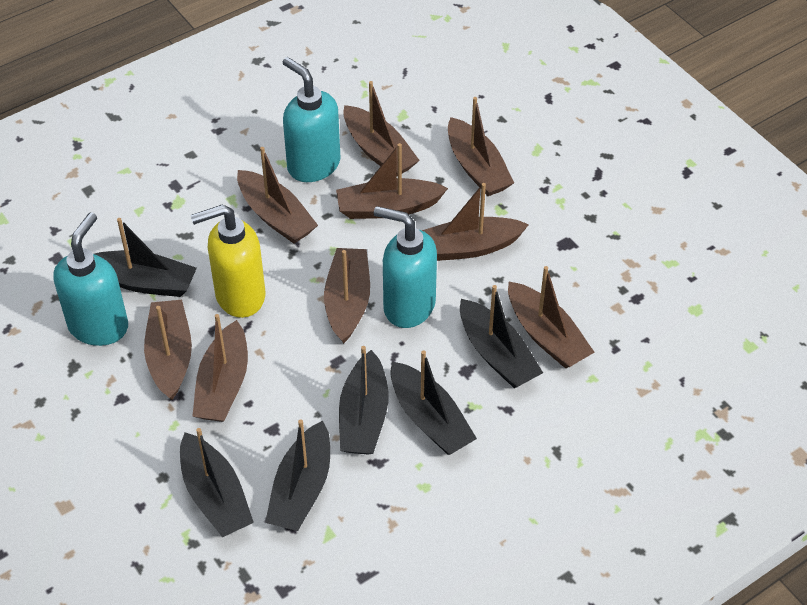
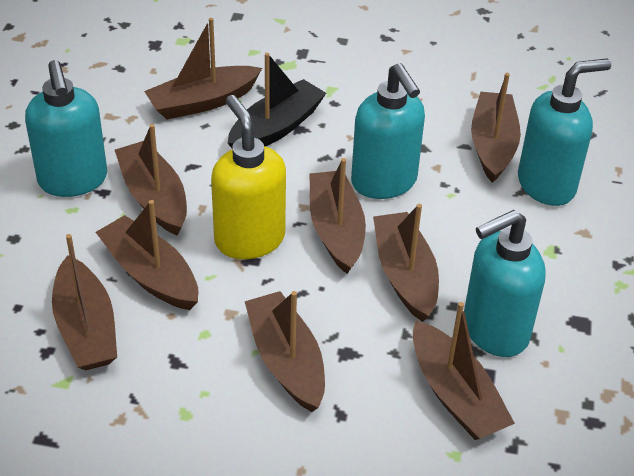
black boat: 6 -> 1
turquoise soap dispenser: 3 -> 4

